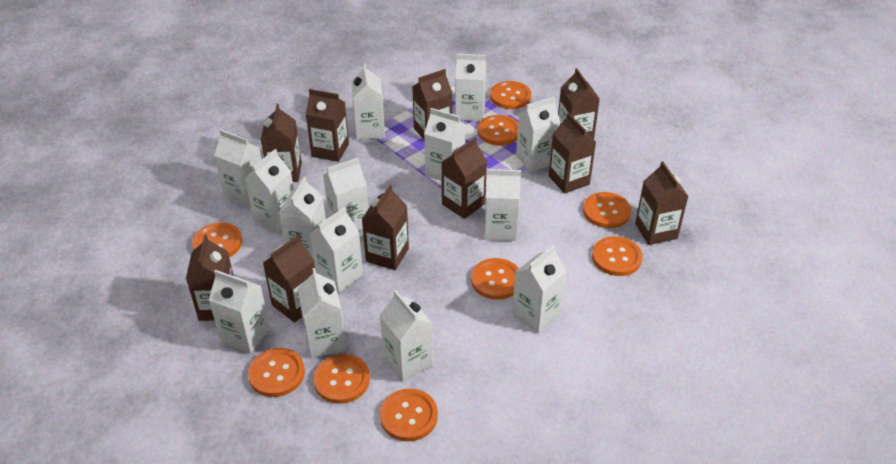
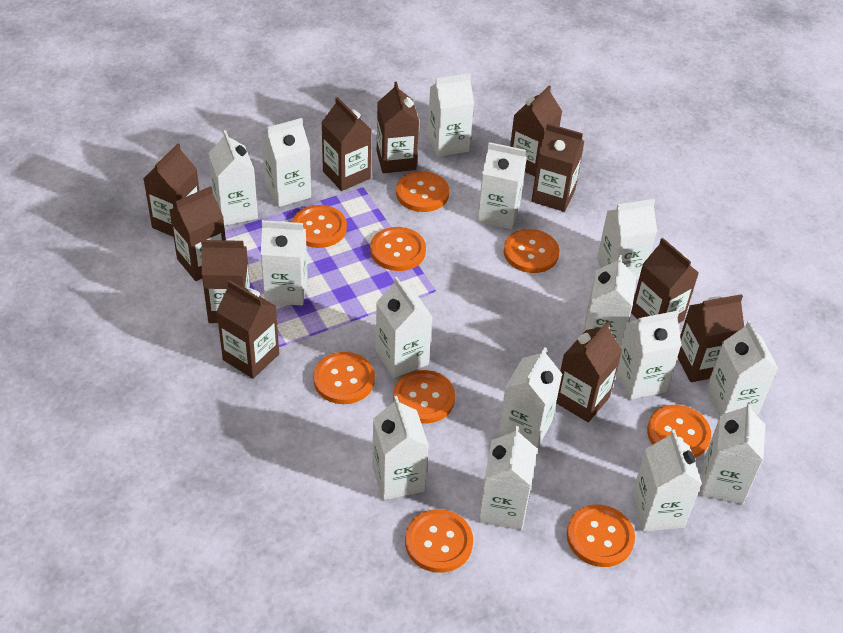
brown carton: 10 -> 11
white carton: 14 -> 15

